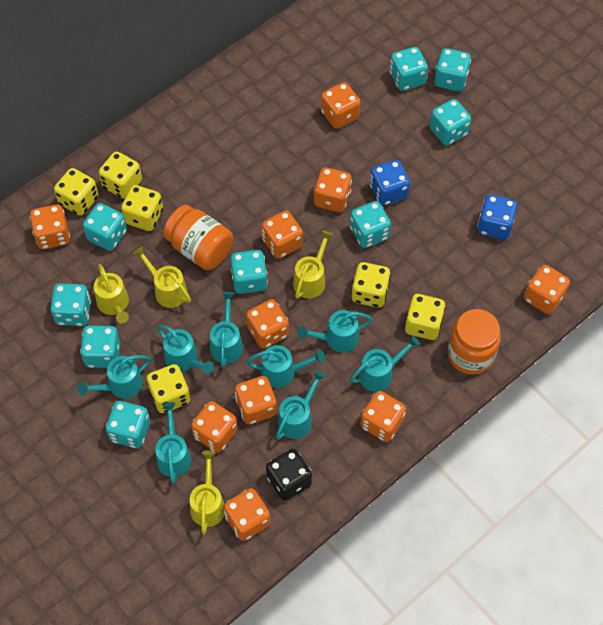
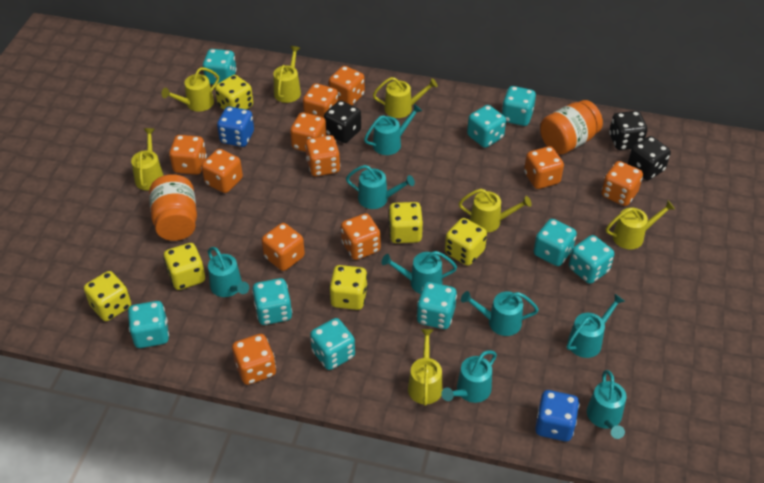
black dice: 1 -> 3
orange dice: 10 -> 11
yellow watering can: 4 -> 7

